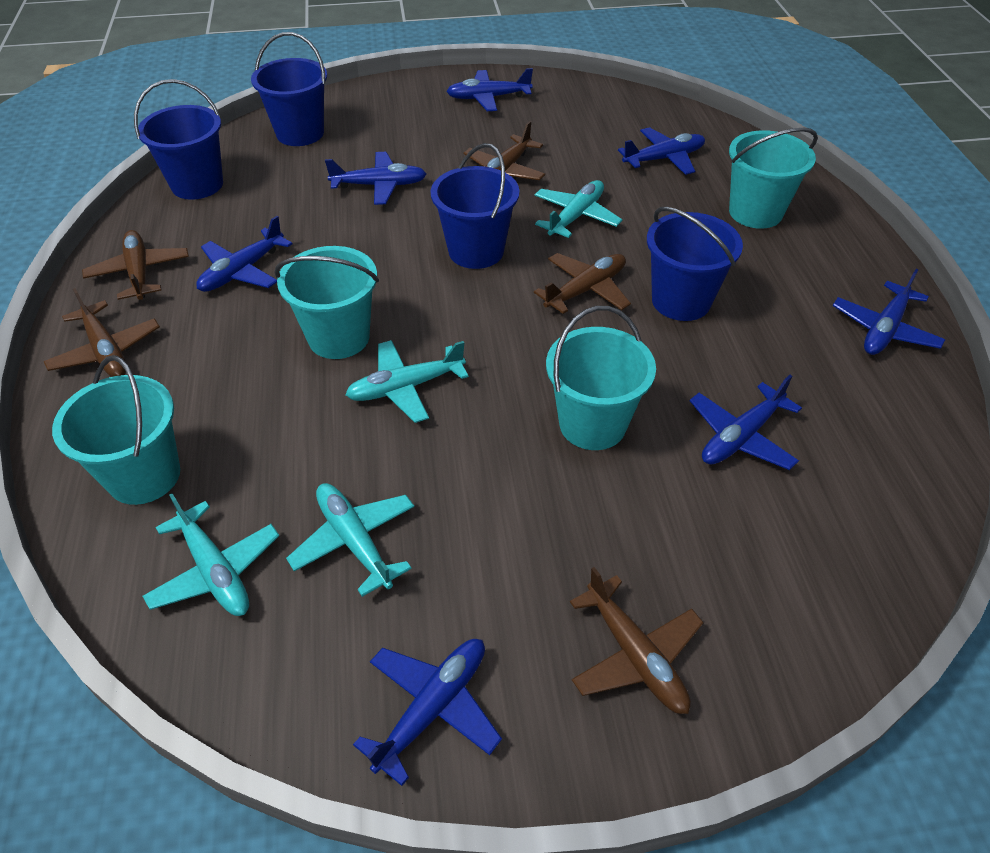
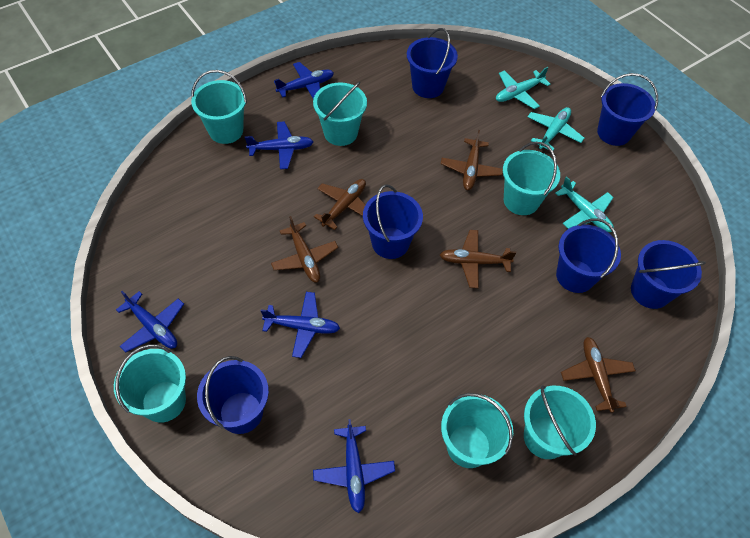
blue bucket: 4 -> 6
blue plane: 7 -> 5
turquoise bucket: 4 -> 6
turquoise plane: 4 -> 3

